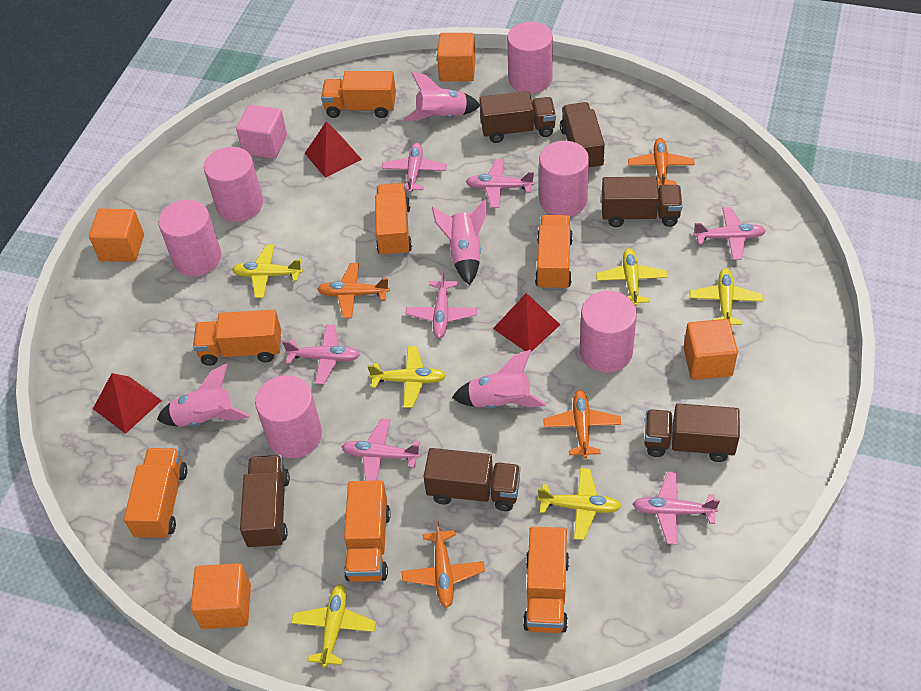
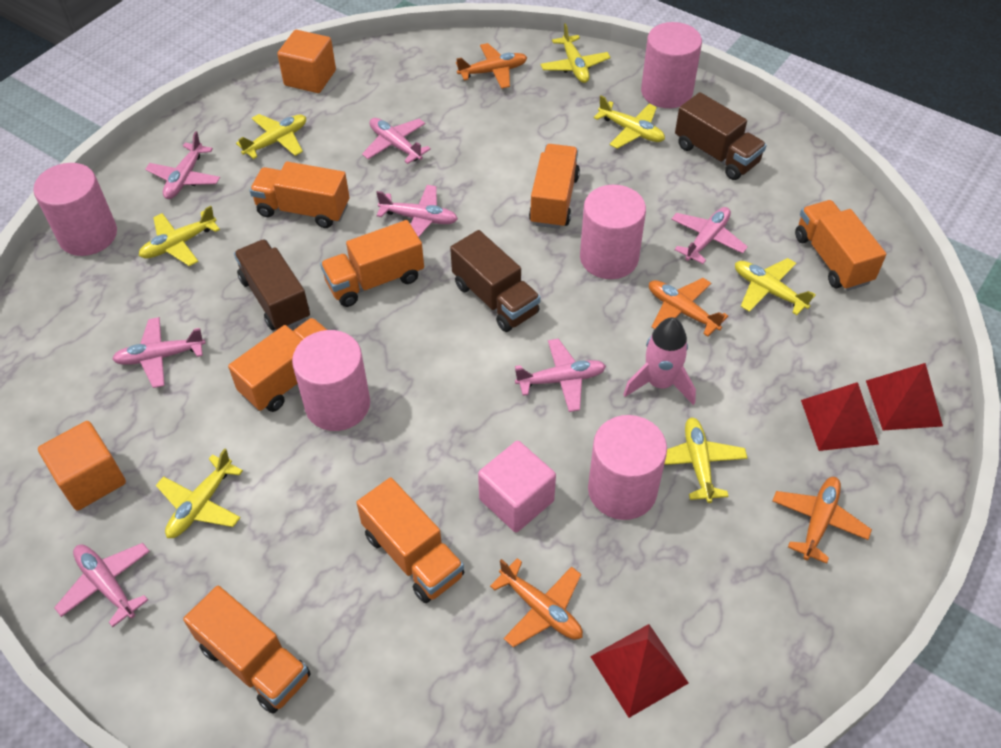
brown truck: 6 -> 3
orange cube: 4 -> 2
pink cylinder: 6 -> 5
pink rocket: 4 -> 1
yellow plane: 6 -> 7

